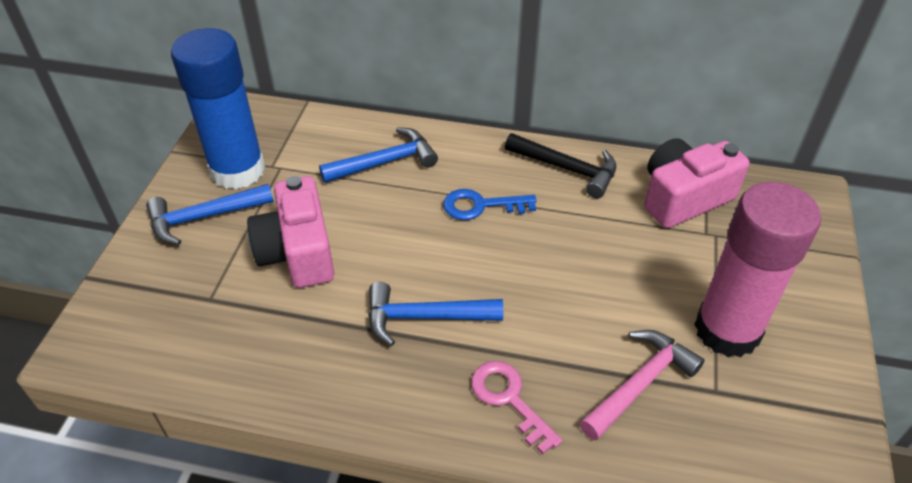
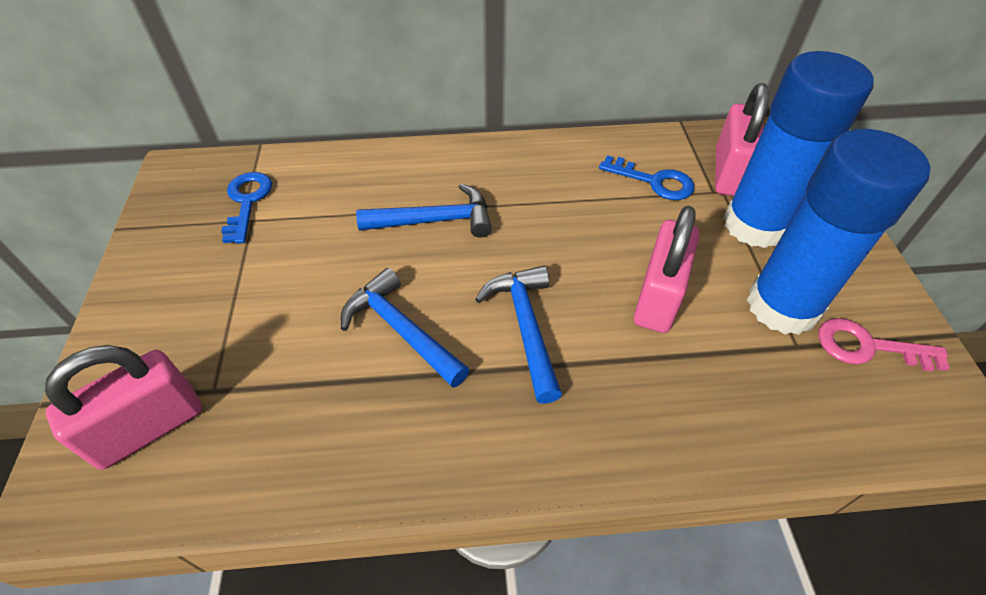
black hammer: 1 -> 0
blue glue stick: 1 -> 2
blue key: 1 -> 2
pink camera: 2 -> 0
pink glue stick: 1 -> 0
pink hammer: 1 -> 0
pink padlock: 0 -> 3

